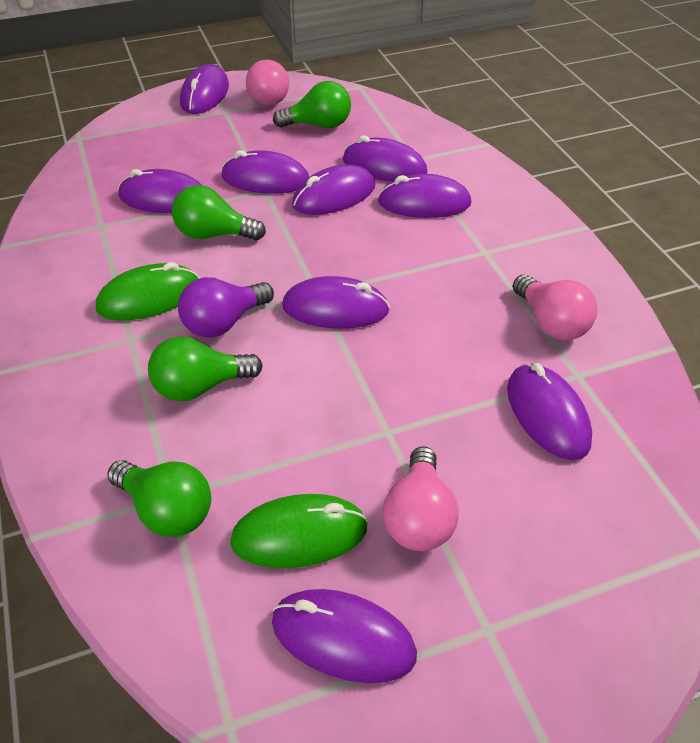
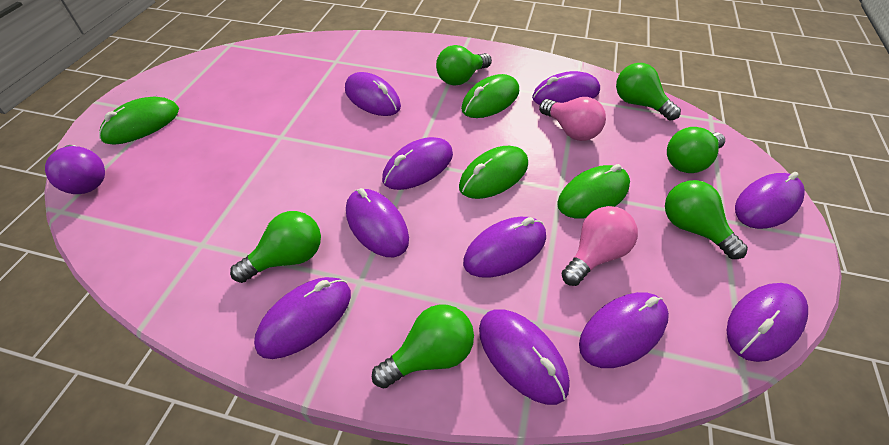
green light bulb: 4 -> 6
green mouse: 2 -> 4
pink light bulb: 3 -> 2
purple mouse: 9 -> 10

